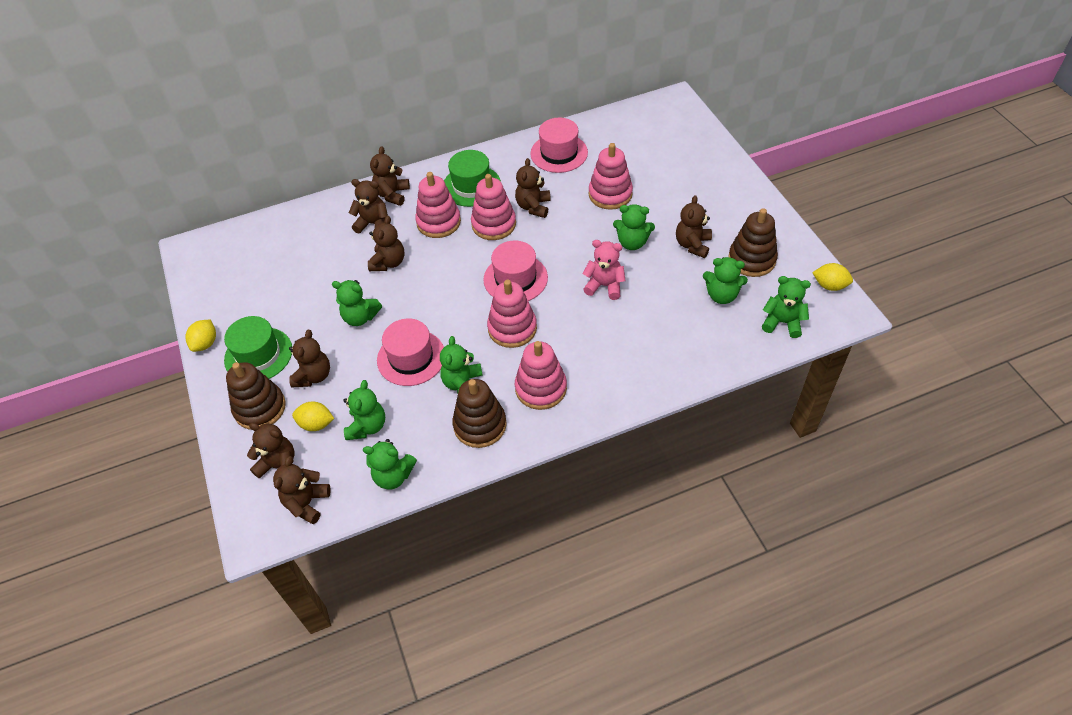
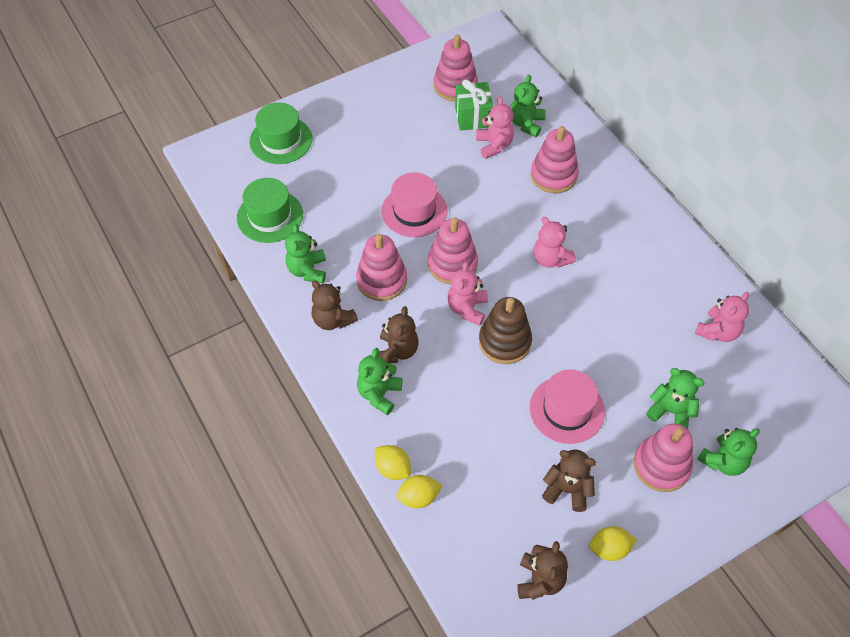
brown stacking toy: 3 -> 1
brown teddy bear: 8 -> 4
green gift: 0 -> 1
green teddy bear: 7 -> 5
pink hat: 3 -> 2
pink teddy bear: 1 -> 4

